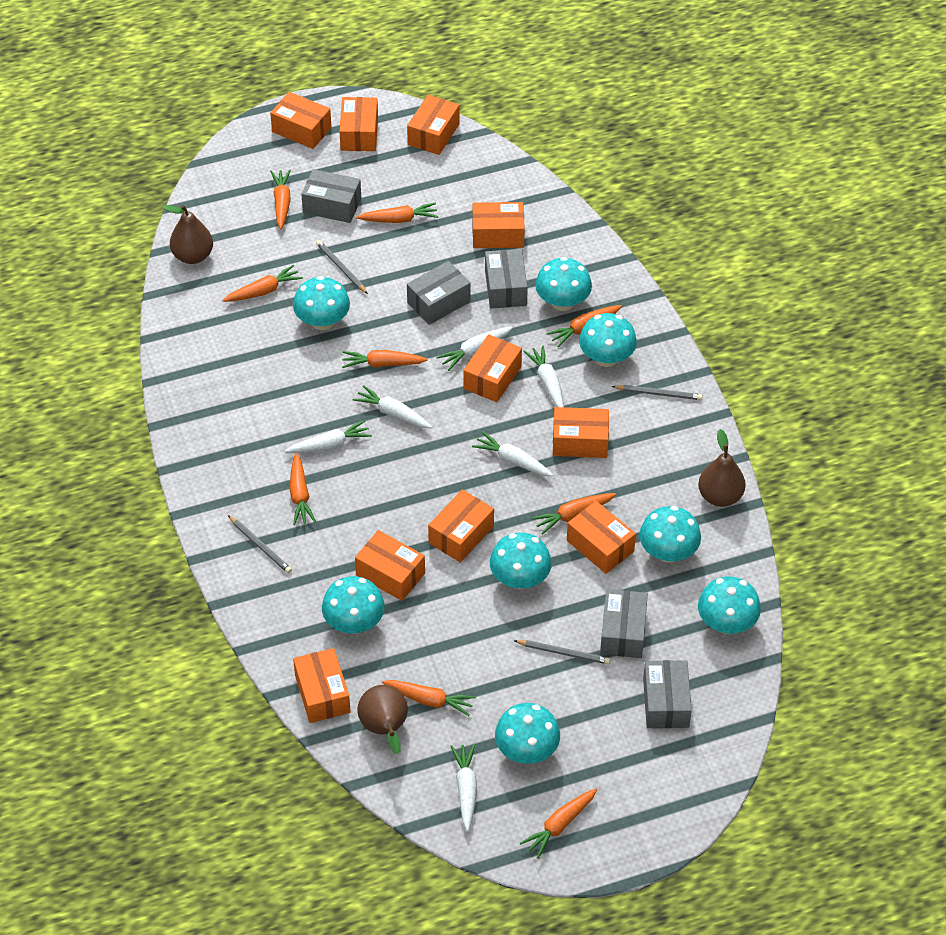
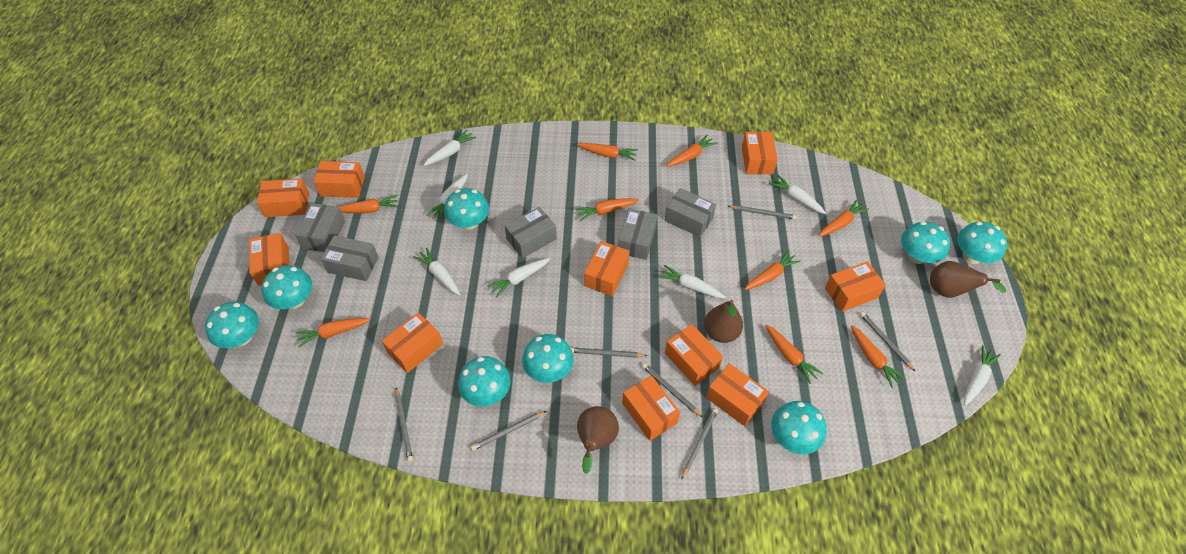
grey pencil: 4 -> 7
white carrot: 6 -> 7

